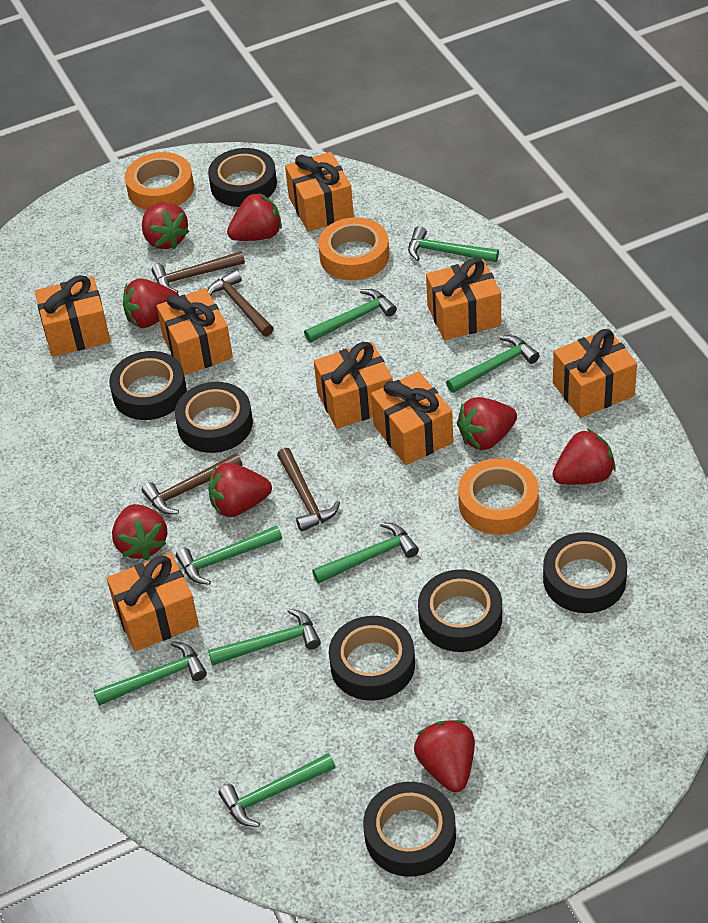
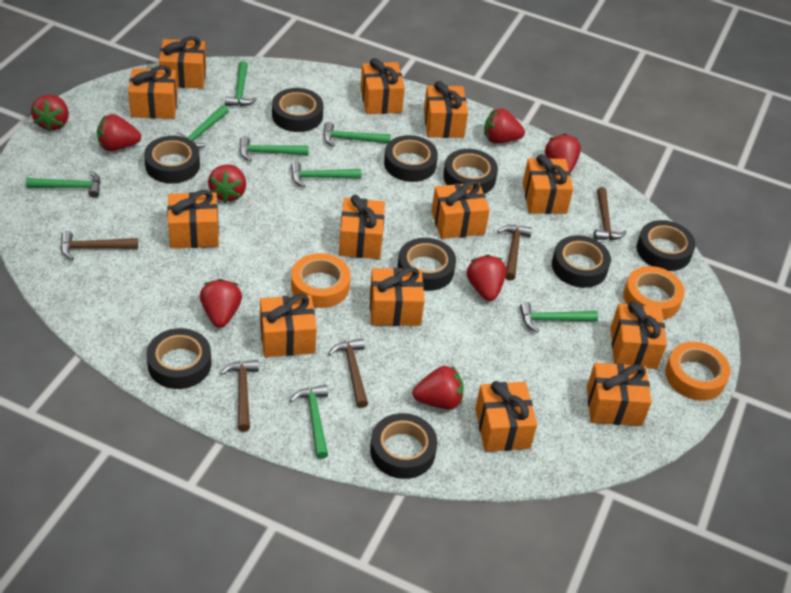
black tape: 7 -> 9
brown hammer: 4 -> 5
orange gift: 8 -> 13

